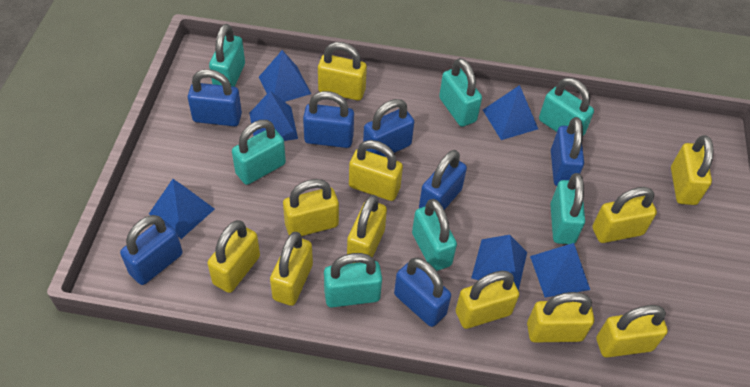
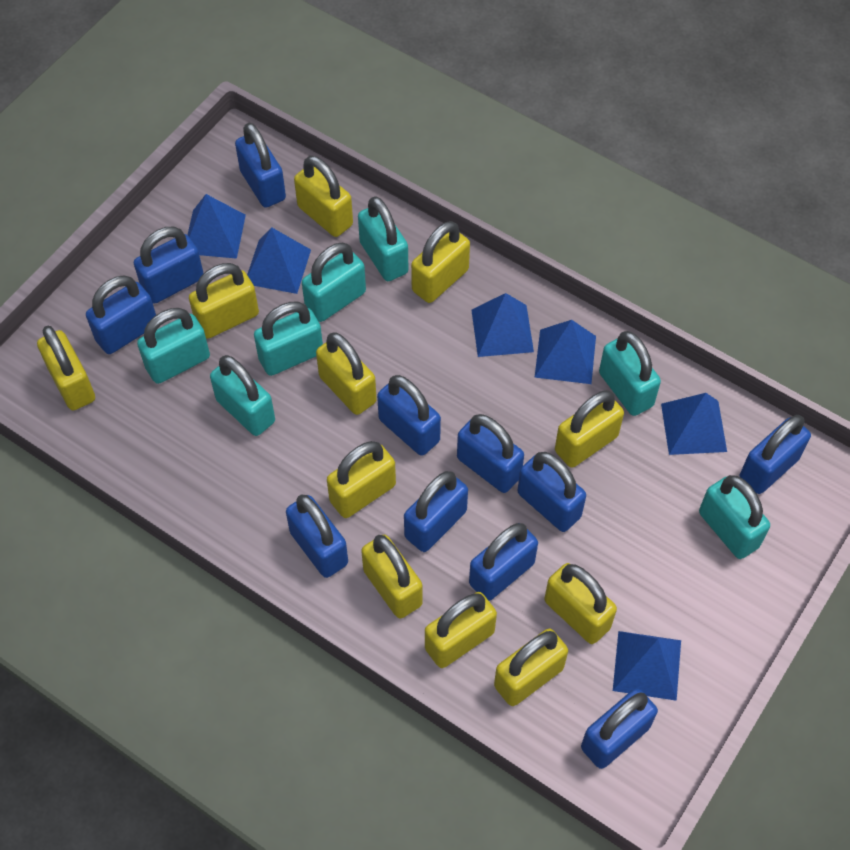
blue padlock: 7 -> 11

